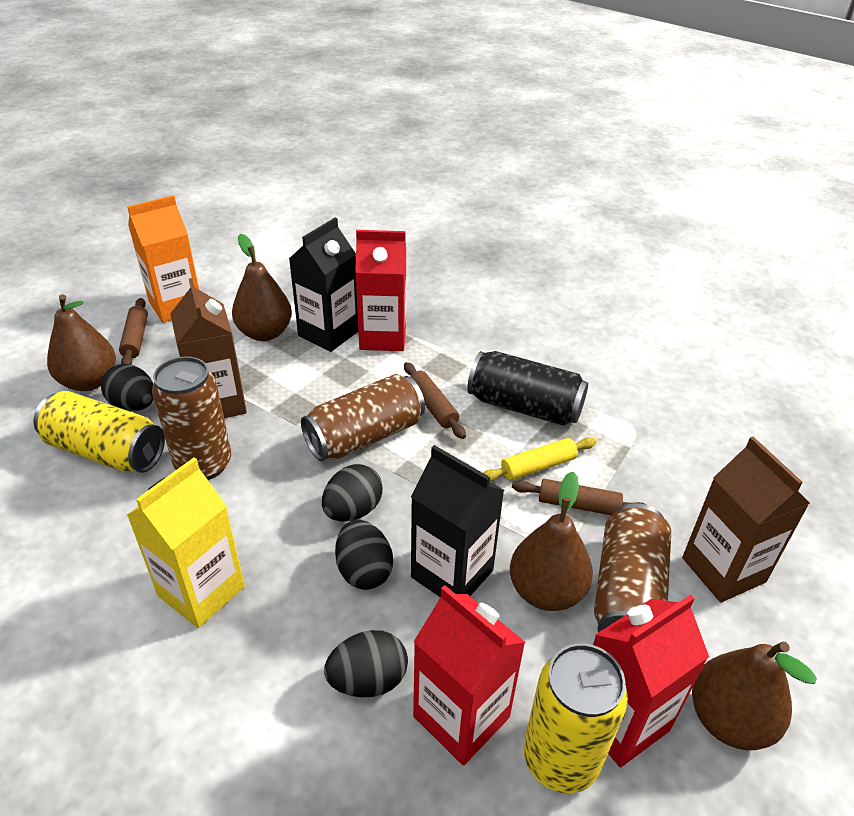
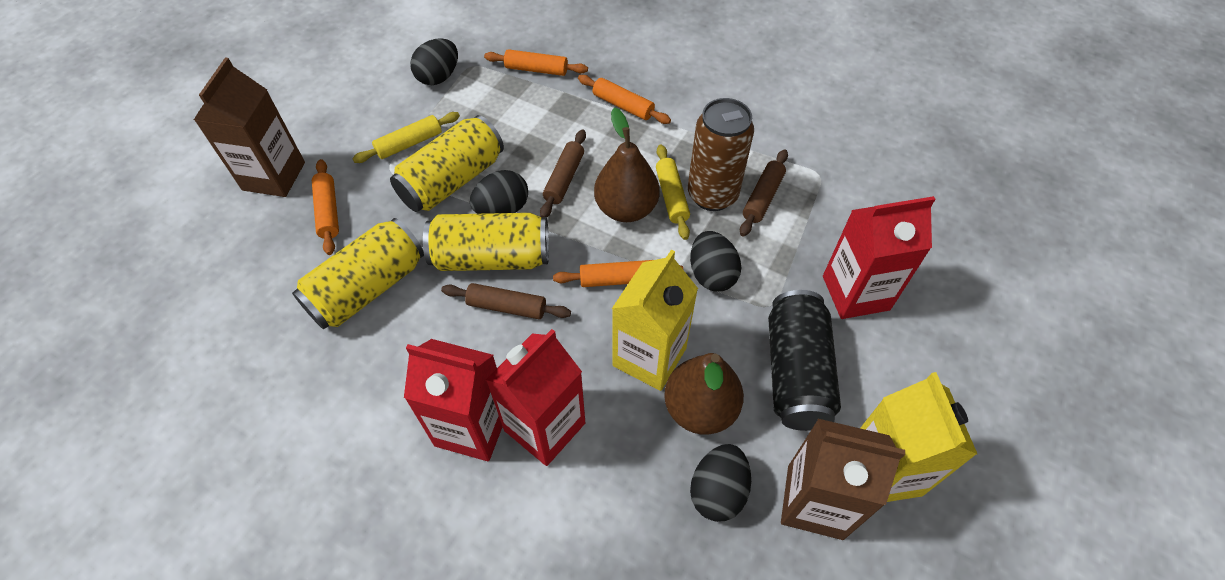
black carton: 2 -> 0
brown can: 3 -> 1
brown pear: 4 -> 2
orange carton: 1 -> 0
orange rolling pin: 0 -> 4
yellow can: 2 -> 3
yellow carton: 1 -> 2
yellow rolling pin: 1 -> 2

